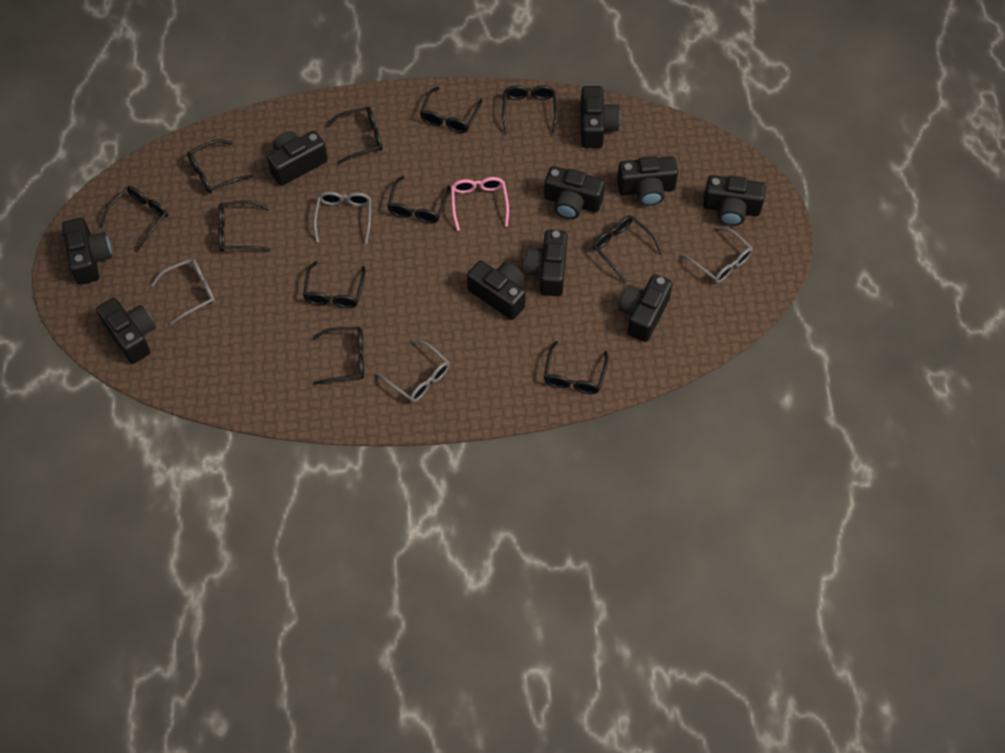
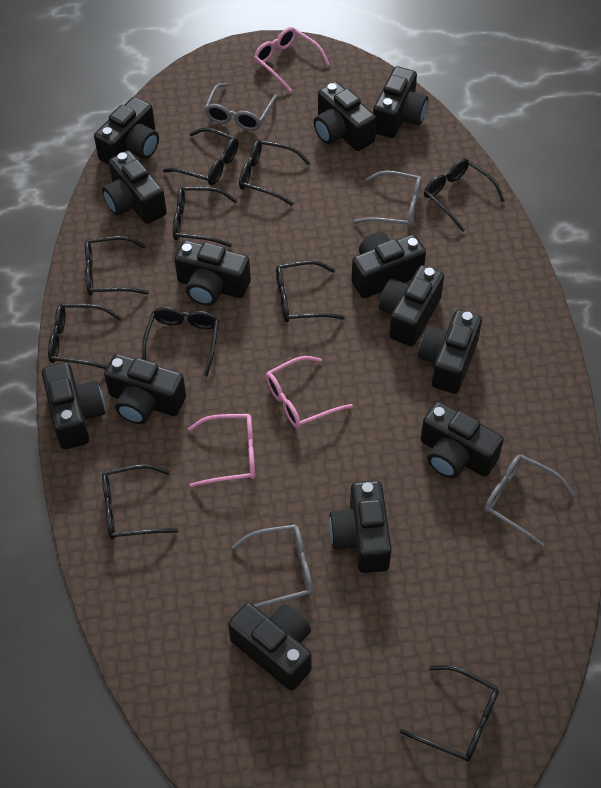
black camera: 10 -> 13
black glasses: 11 -> 10
pink glasses: 1 -> 3

